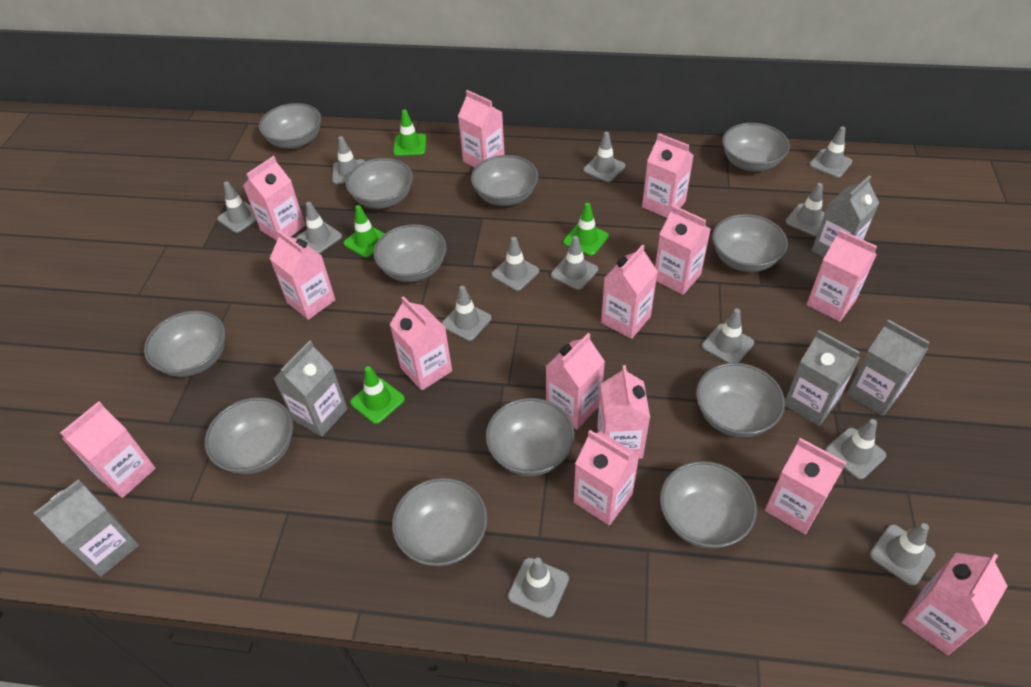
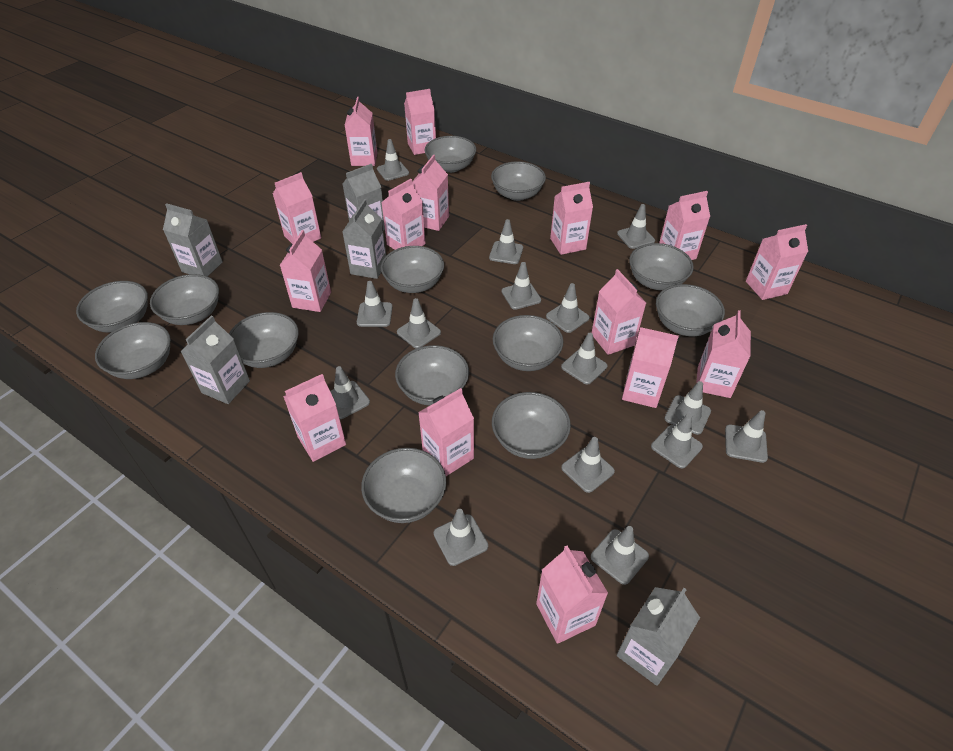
green traffic cone: 4 -> 0
grey bowl: 12 -> 13
grey traffic cone: 13 -> 15
pink carton: 14 -> 15

